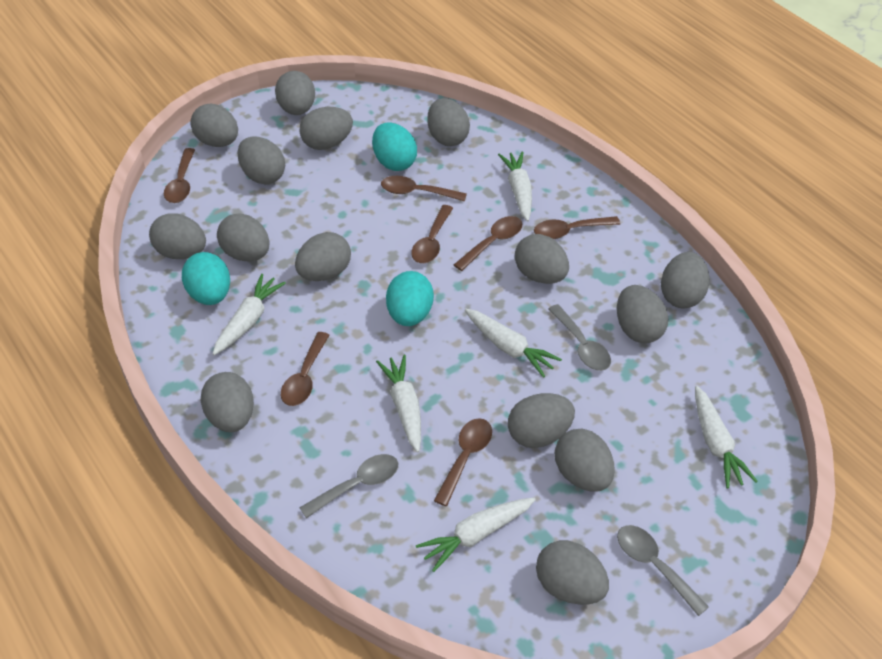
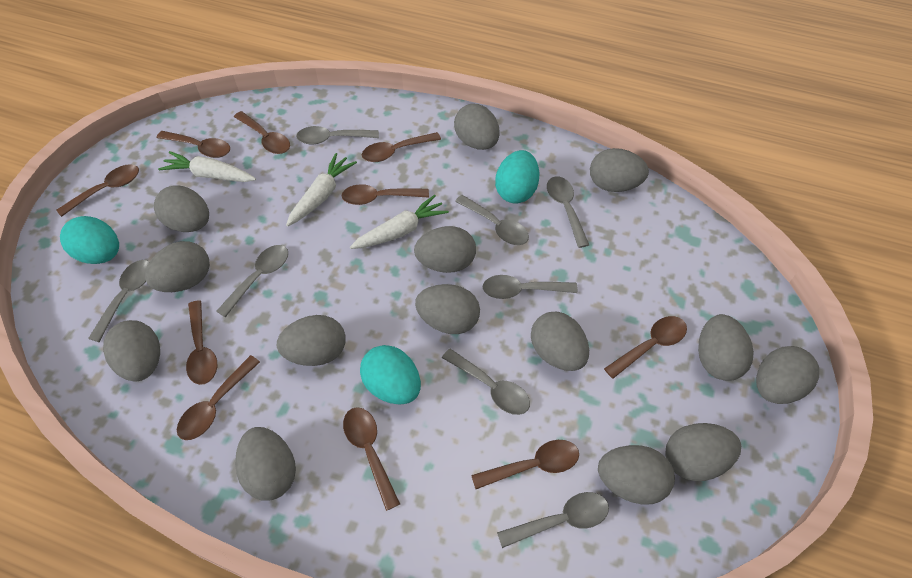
brown spoon: 7 -> 10
grey egg: 15 -> 14
grey spoon: 3 -> 8
white carrot: 6 -> 3

